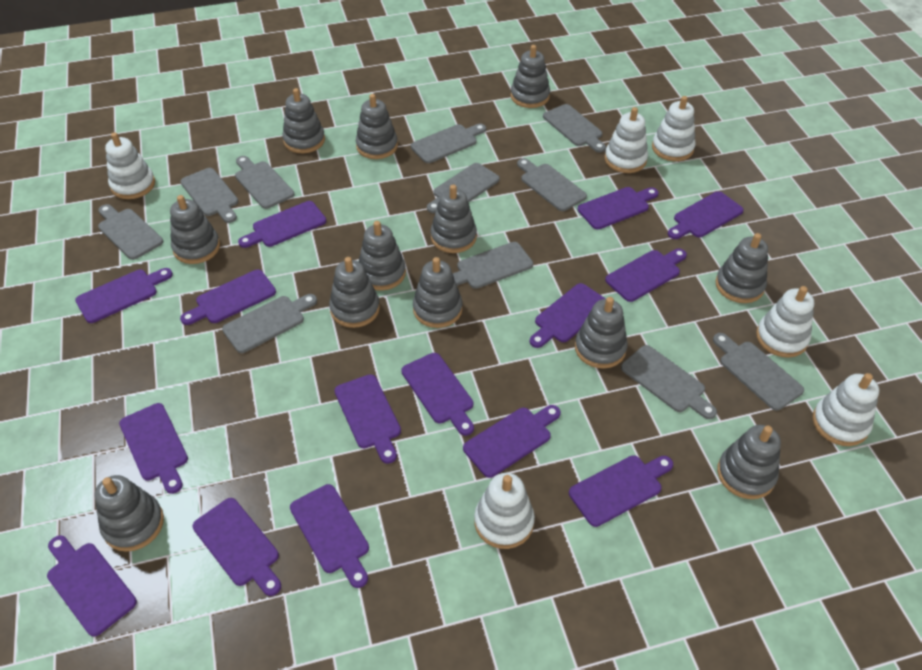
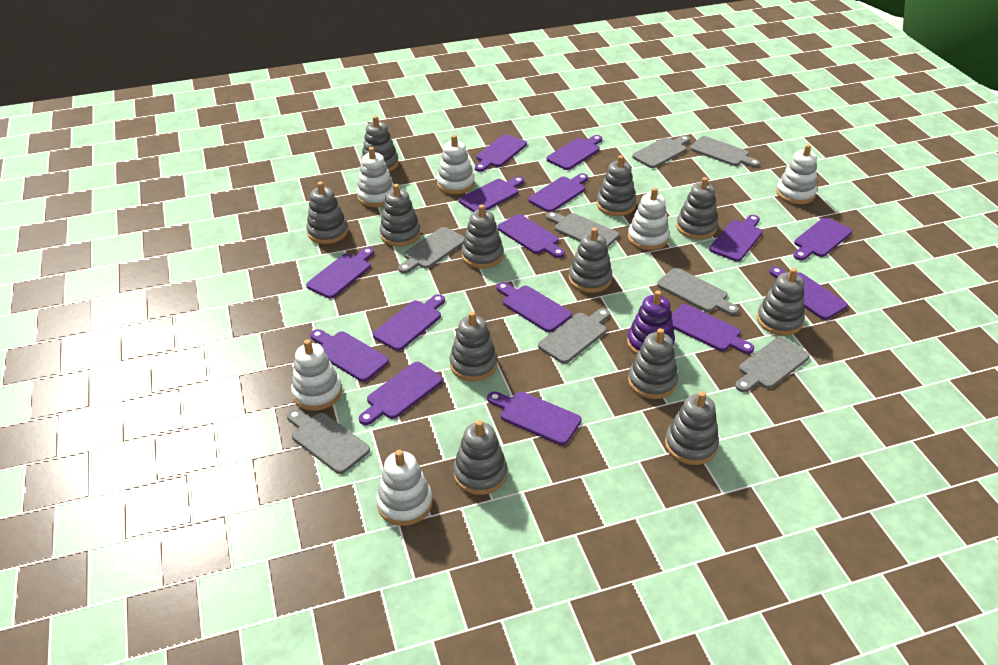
grey cutting board: 11 -> 8
purple stacking toy: 0 -> 1

